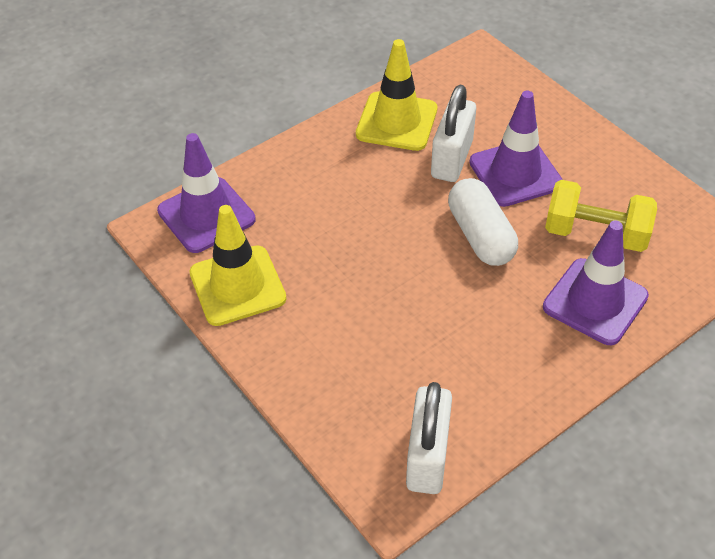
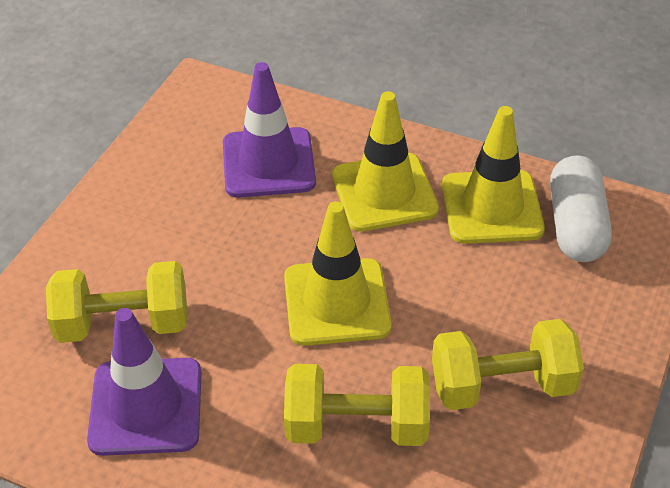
purple traffic cone: 3 -> 2
white padlock: 2 -> 0
yellow dumbbell: 1 -> 3
yellow traffic cone: 2 -> 3

